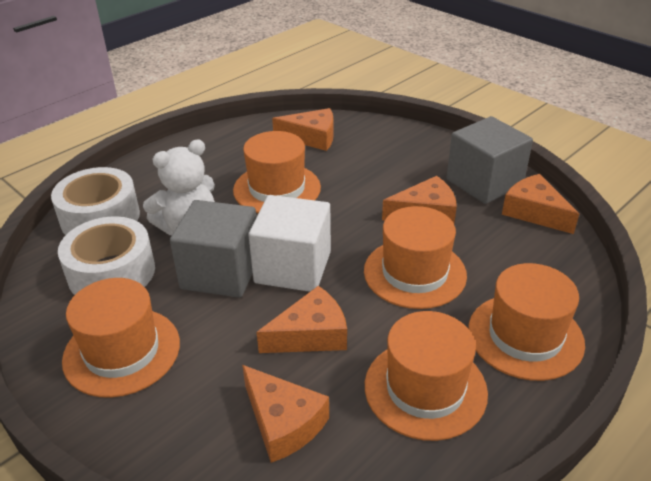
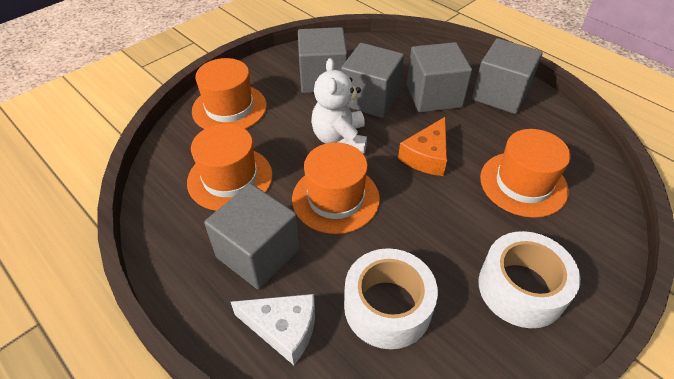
grey cube: 2 -> 5
orange cheese: 5 -> 1
orange hat: 5 -> 4
white cheese: 0 -> 1
white cube: 1 -> 0

